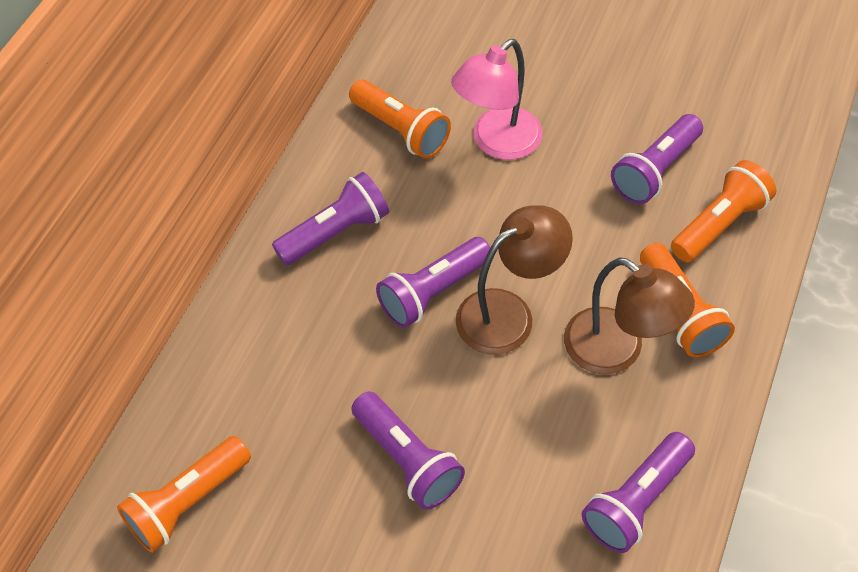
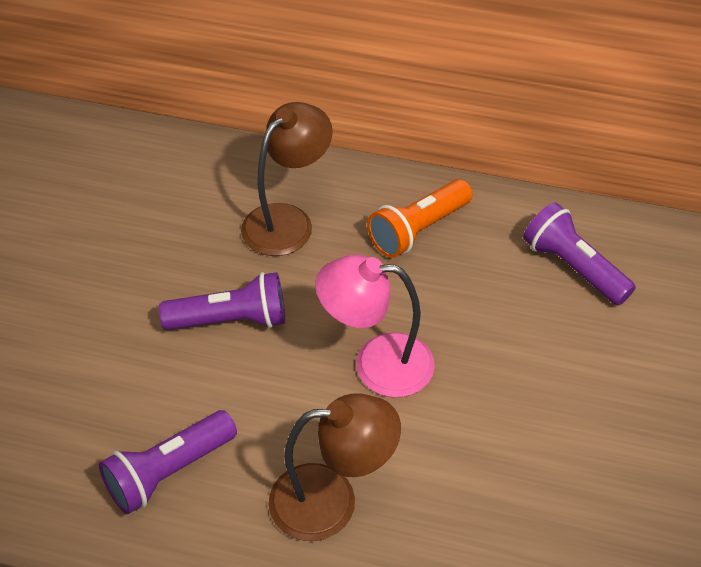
orange flashlight: 4 -> 1
purple flashlight: 5 -> 3

